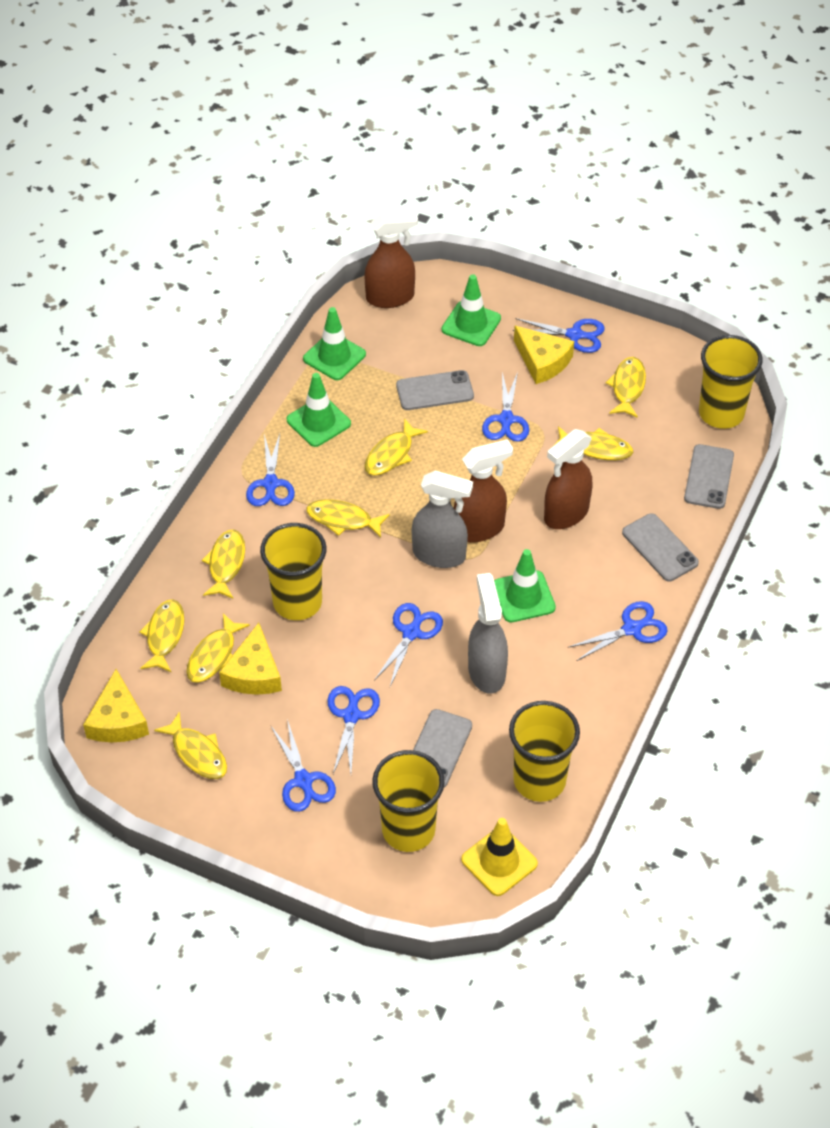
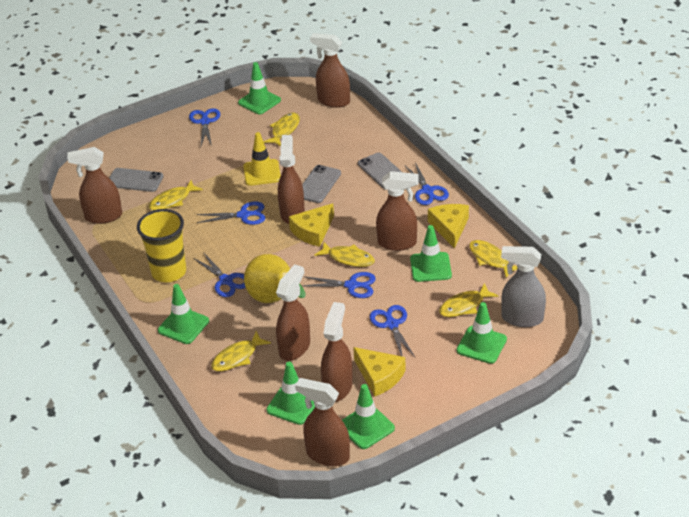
blue scissors: 7 -> 6
brown spray bottle: 3 -> 7
green traffic cone: 4 -> 6
grey phone: 4 -> 3
grey spray bottle: 2 -> 1
yellow cup: 4 -> 1
yellow fish: 8 -> 6
yellow pear: 0 -> 1

